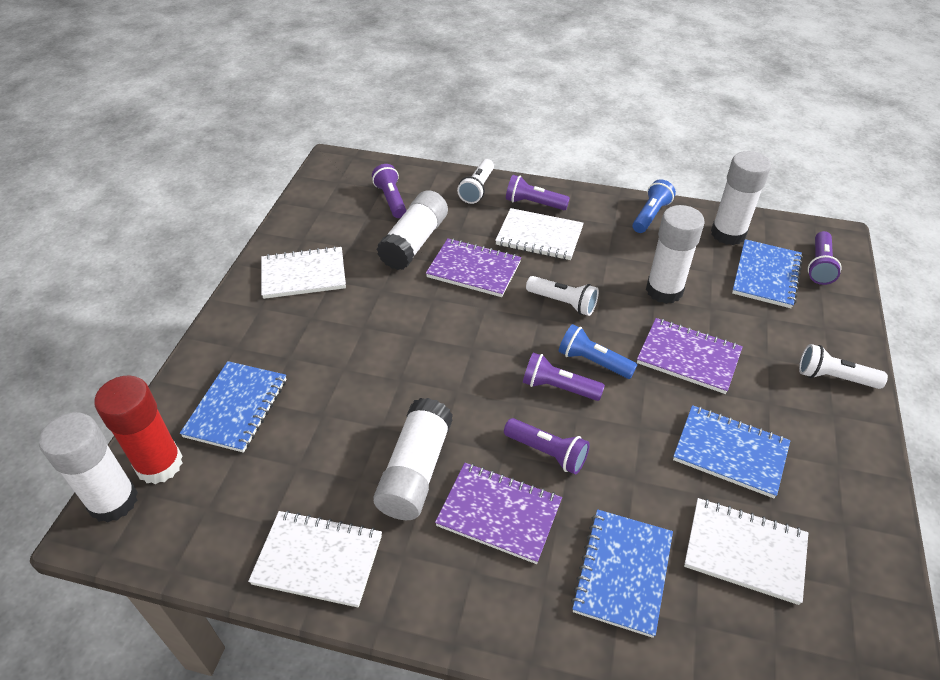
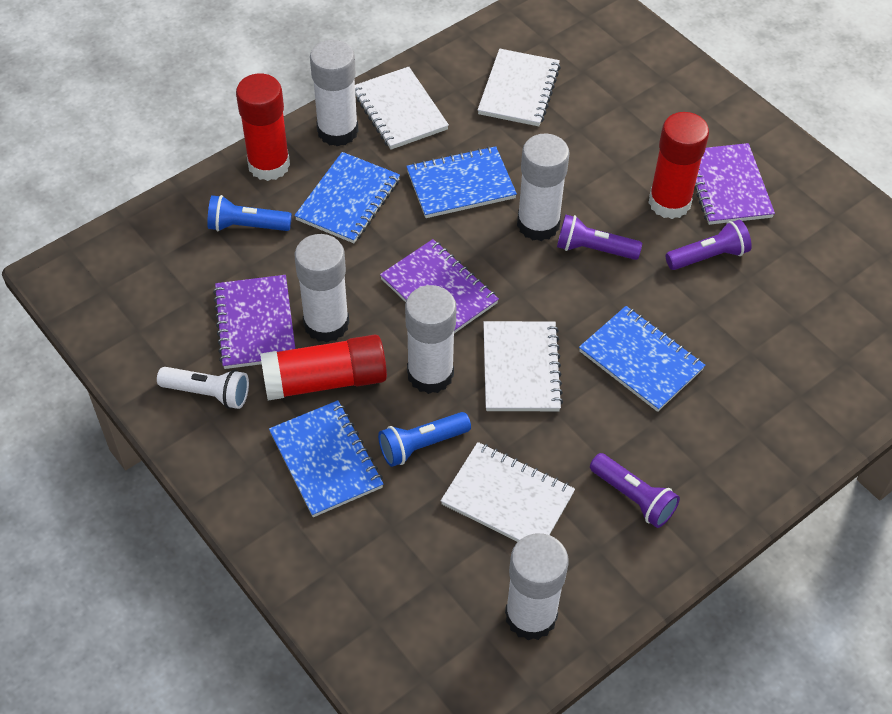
purple flashlight: 5 -> 3
red glue stick: 1 -> 3
white flashlight: 3 -> 1

